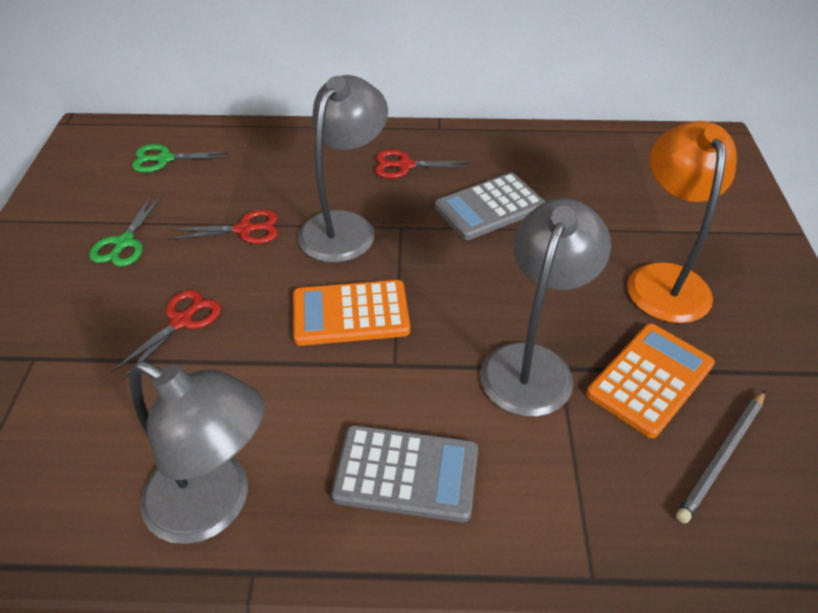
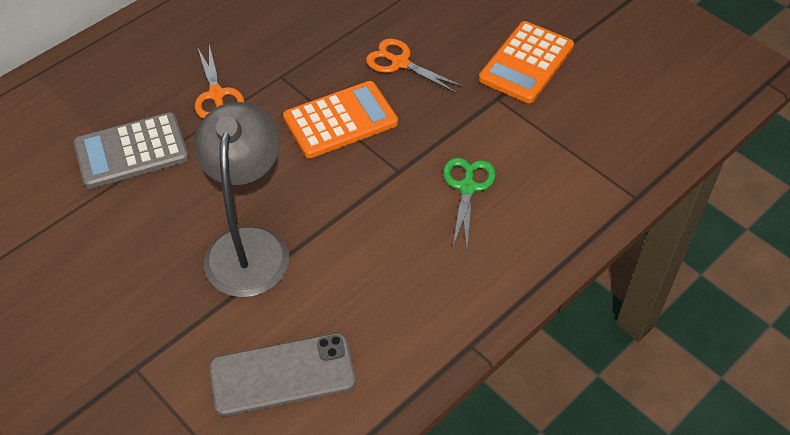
green scissors: 2 -> 1
grey calculator: 2 -> 1
grey lamp: 3 -> 1
grey pencil: 1 -> 0
grey phone: 0 -> 1
orange lamp: 1 -> 0
orange scissors: 0 -> 2
red scissors: 3 -> 0

